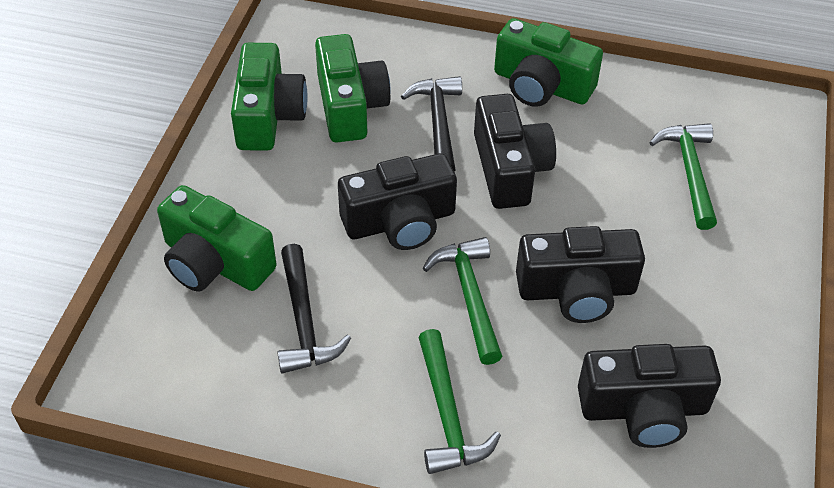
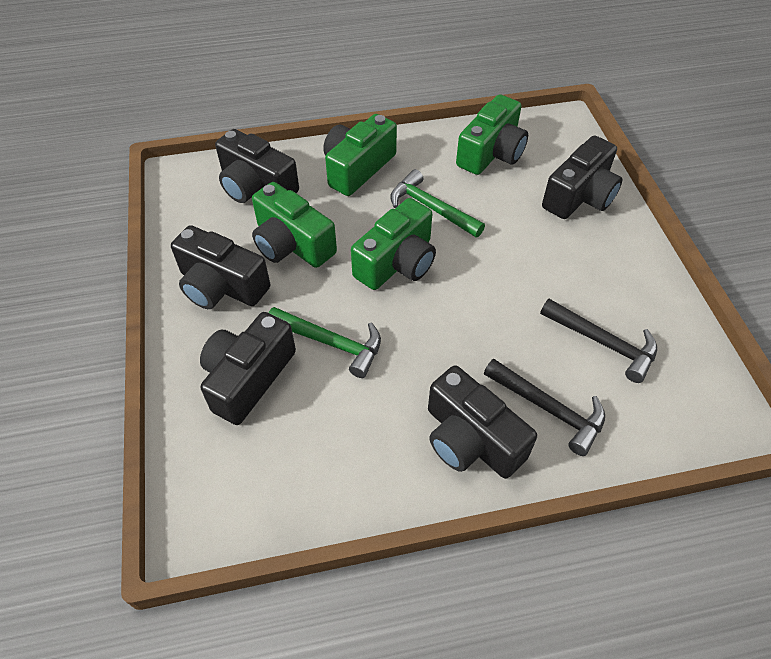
black camera: 4 -> 5
green hammer: 3 -> 2

